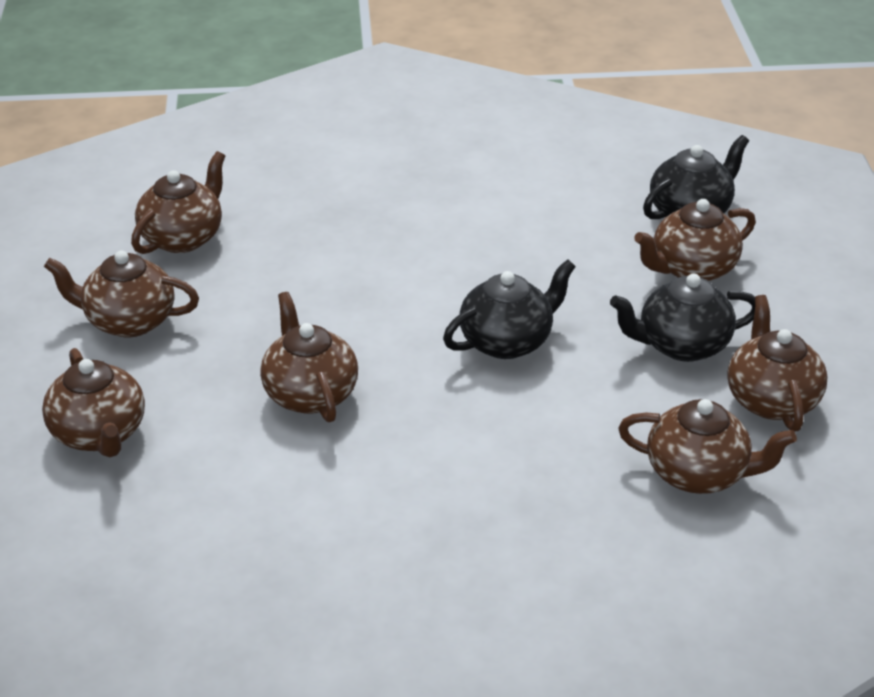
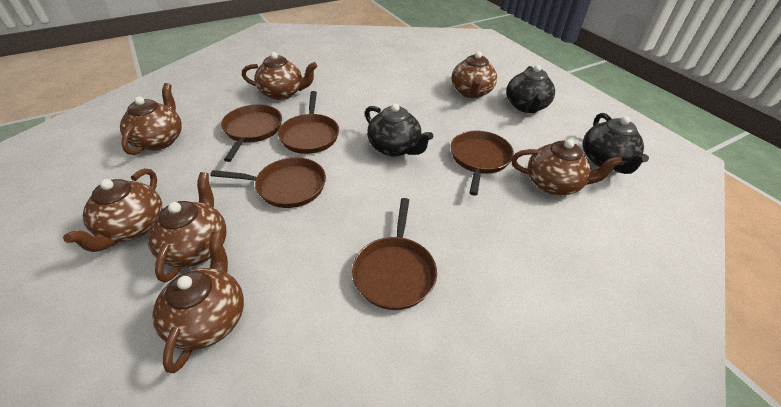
brown pan: 0 -> 5

